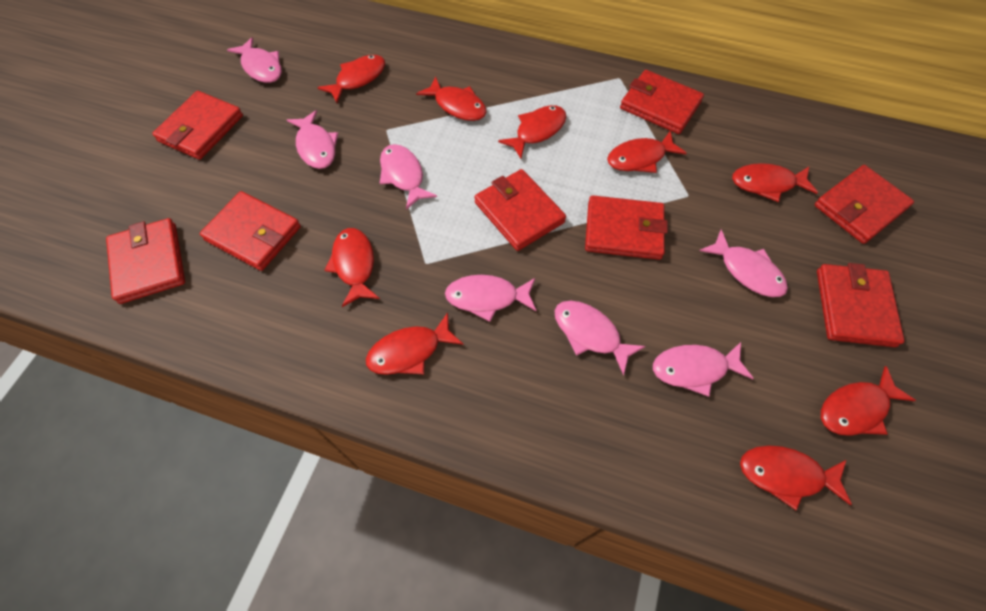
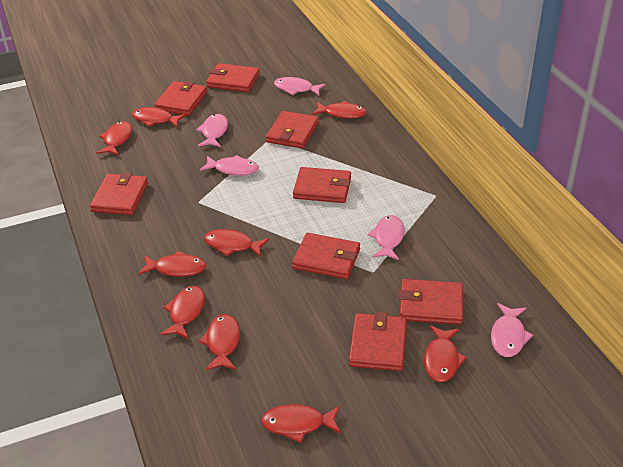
pink fish: 7 -> 5

